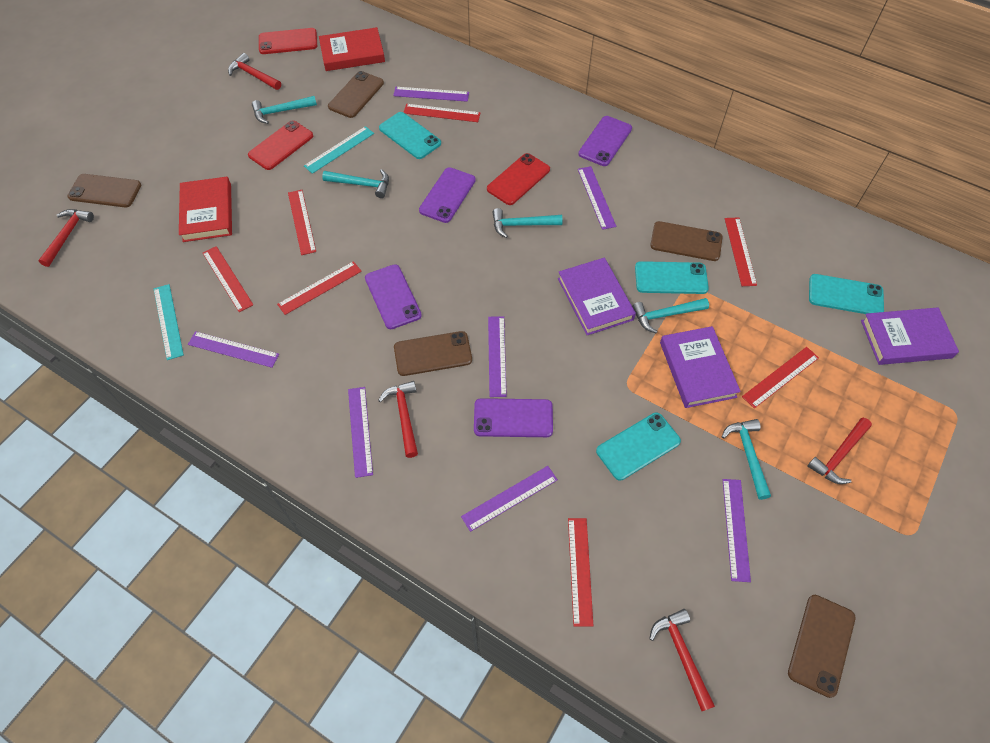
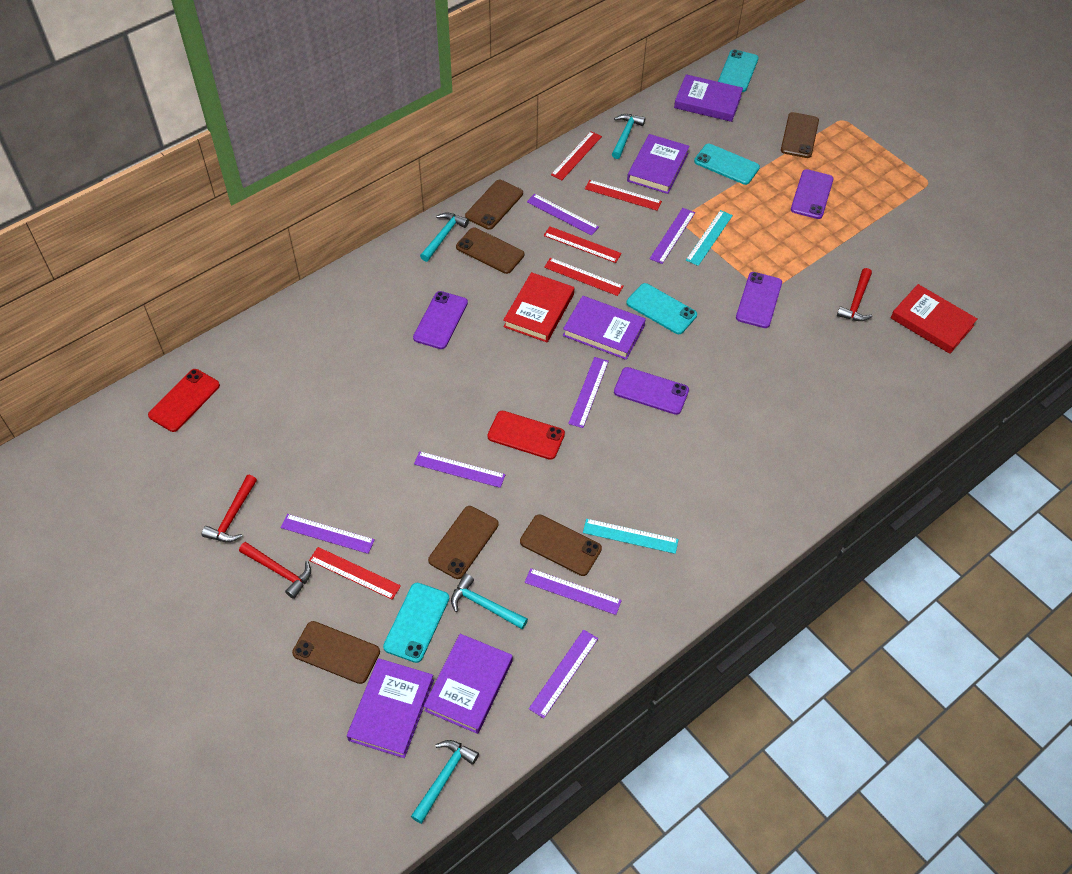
brown phone: 5 -> 6
purple book: 3 -> 5
red hammer: 5 -> 3
red phone: 3 -> 2
red ruler: 7 -> 5
turquoise hammer: 5 -> 4

